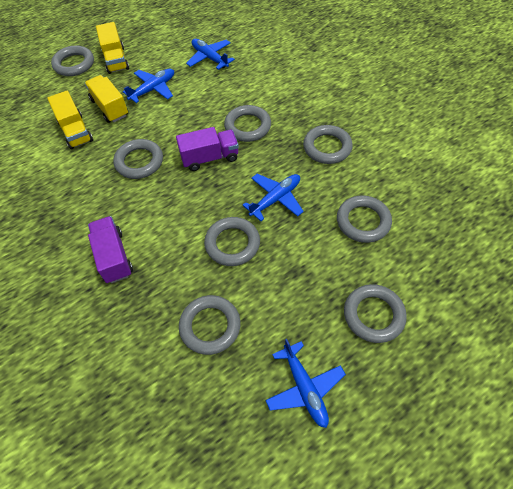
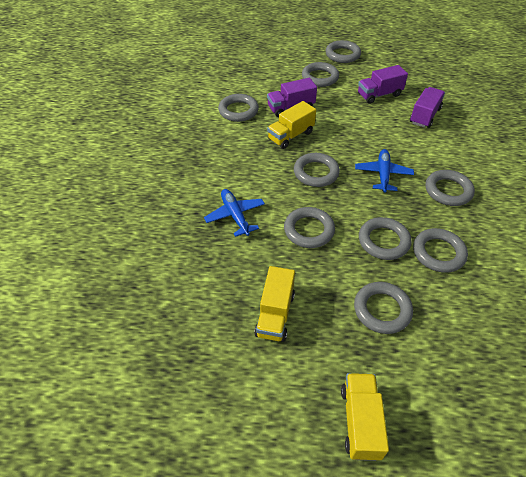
blue plane: 4 -> 2
grey ring: 8 -> 9
purple truck: 2 -> 3

